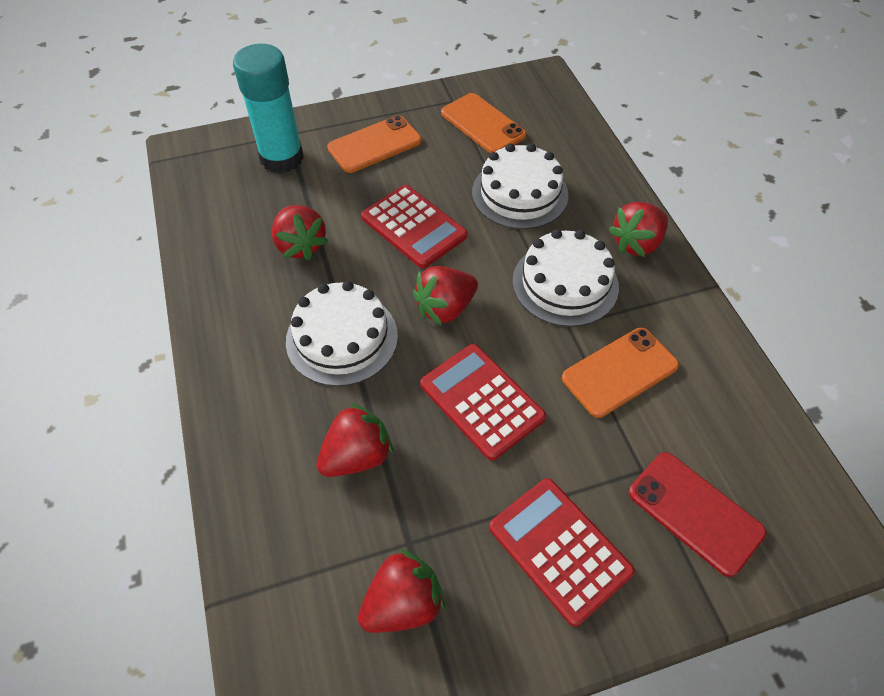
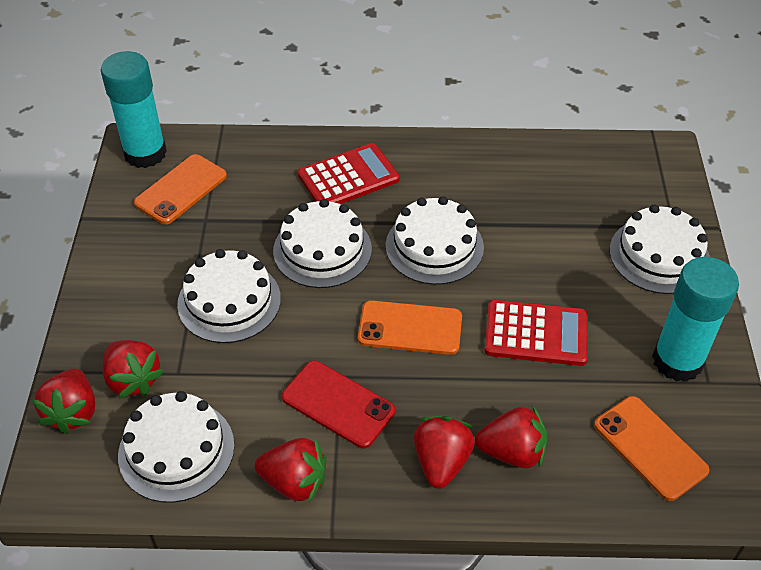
red calculator: 3 -> 2
turquoise glue stick: 1 -> 2
white cake: 3 -> 5

